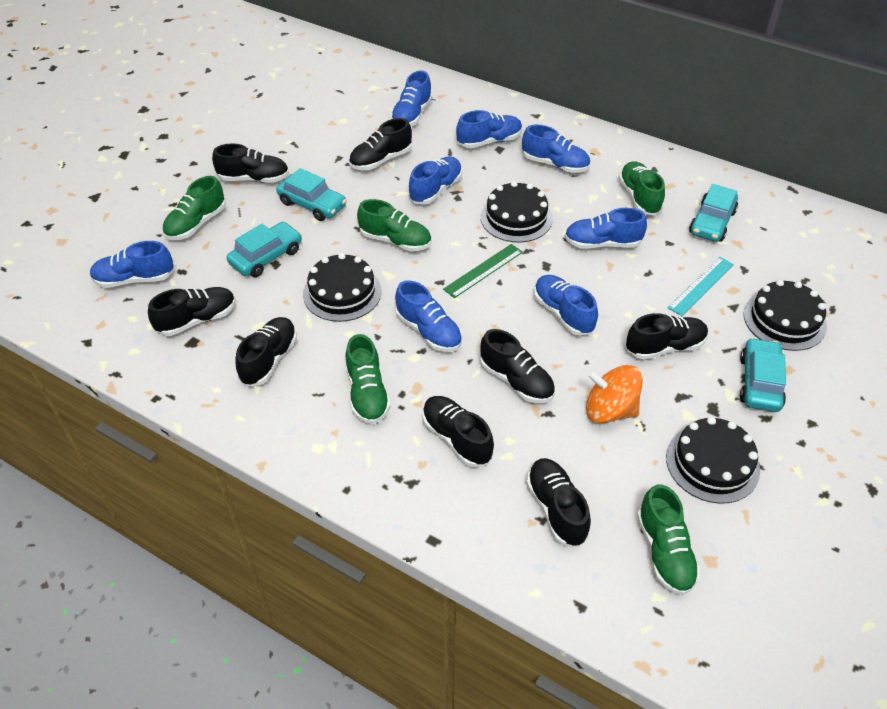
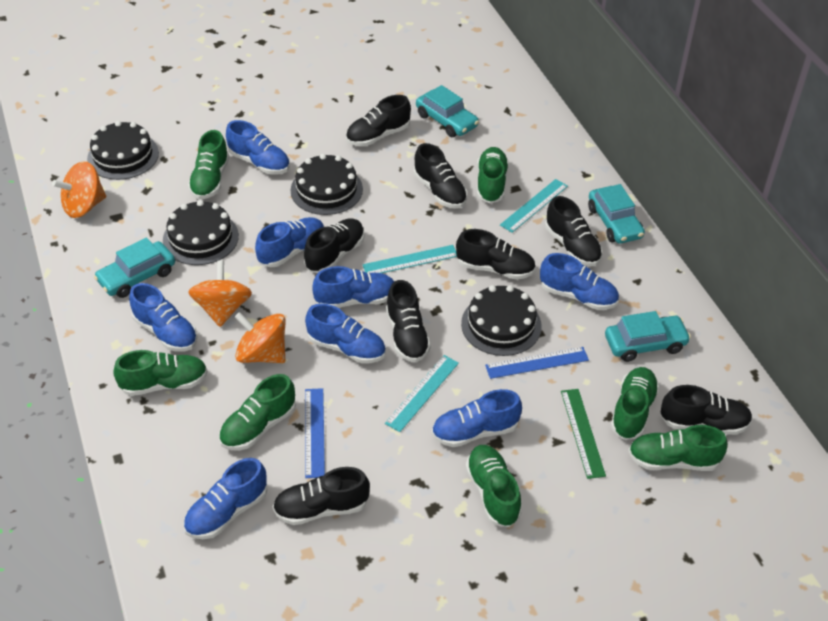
blue ruler: 0 -> 2
green shoe: 5 -> 7
orange spinning top: 1 -> 3
turquoise ruler: 1 -> 3

